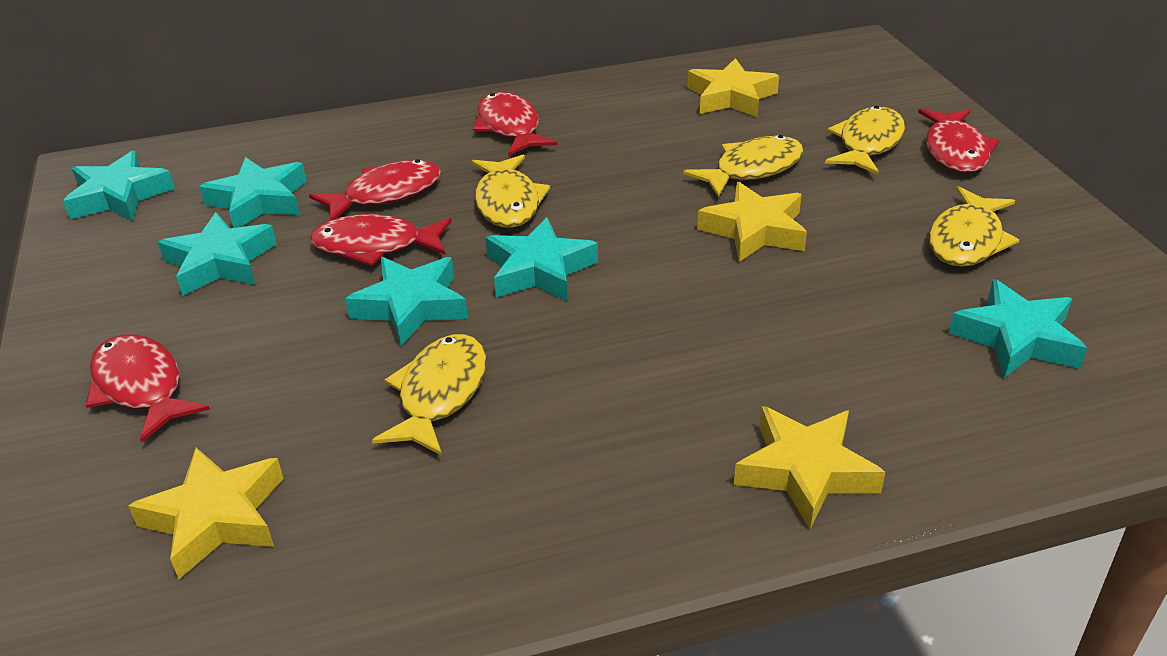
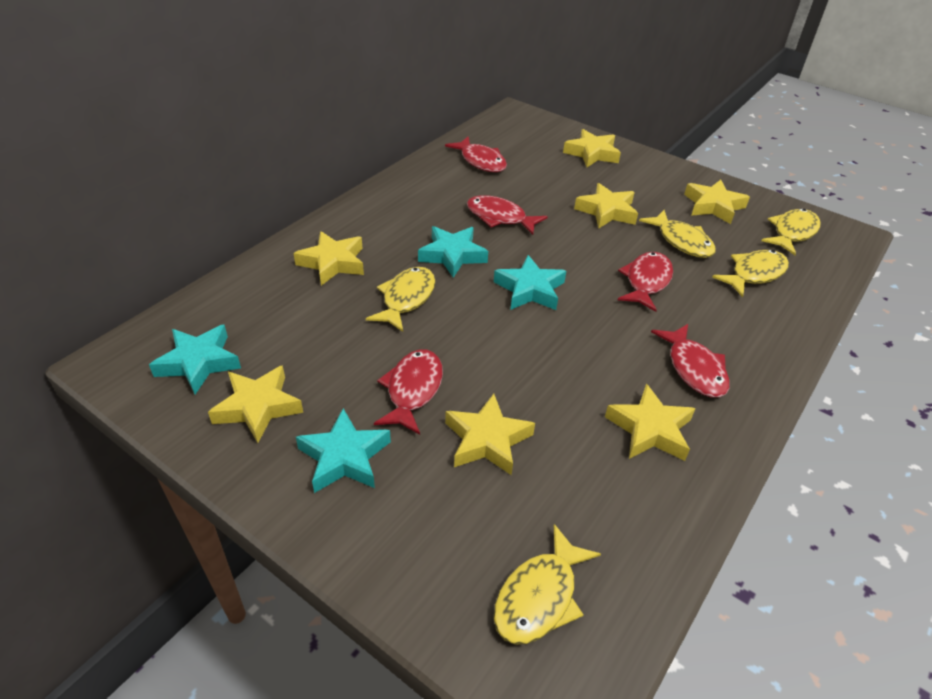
turquoise star: 6 -> 4
yellow star: 4 -> 7

